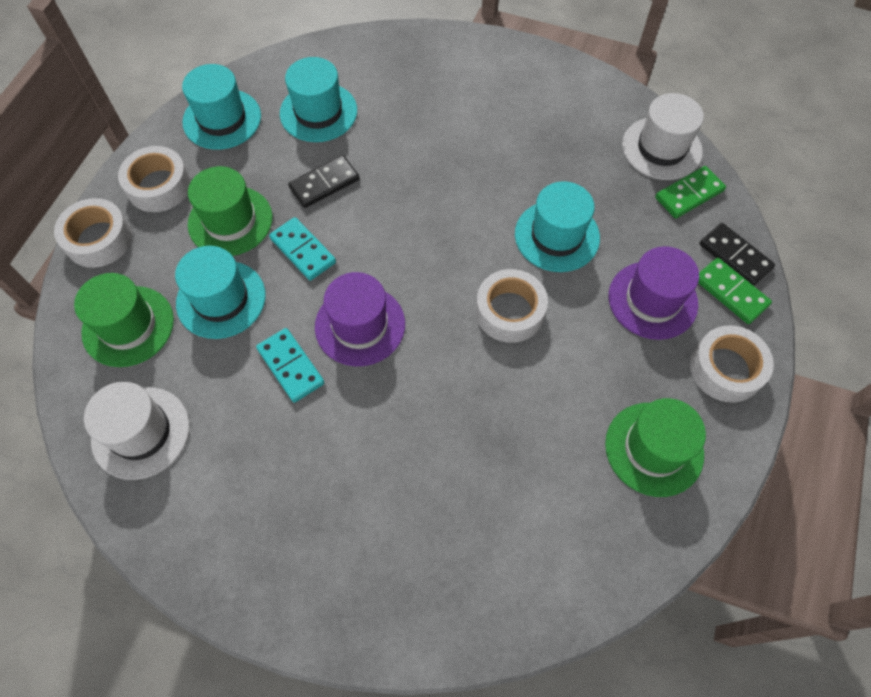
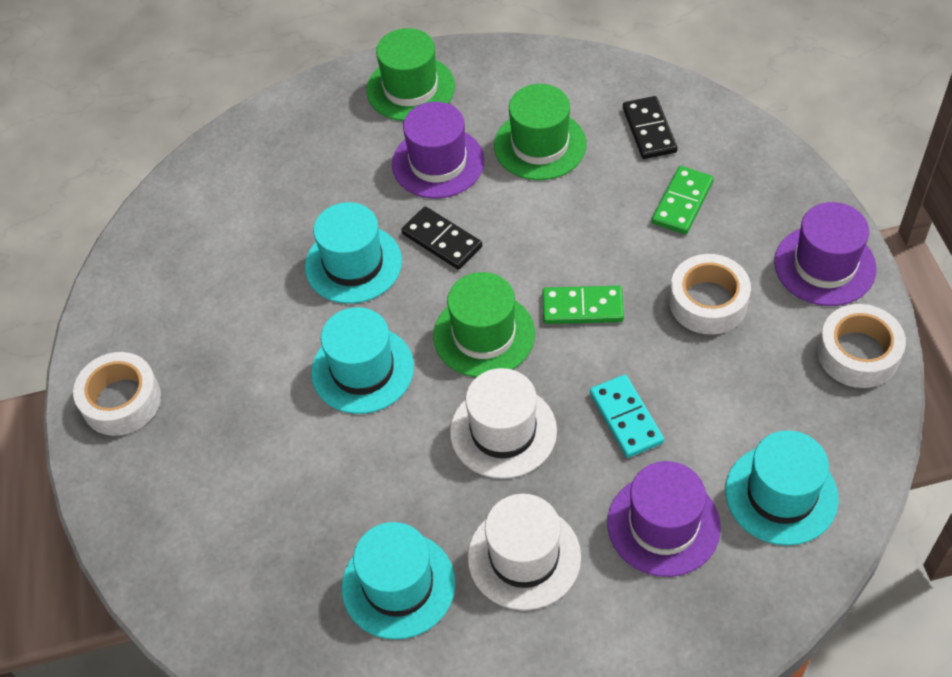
purple hat: 2 -> 3
turquoise domino: 2 -> 1
white tape: 4 -> 3

